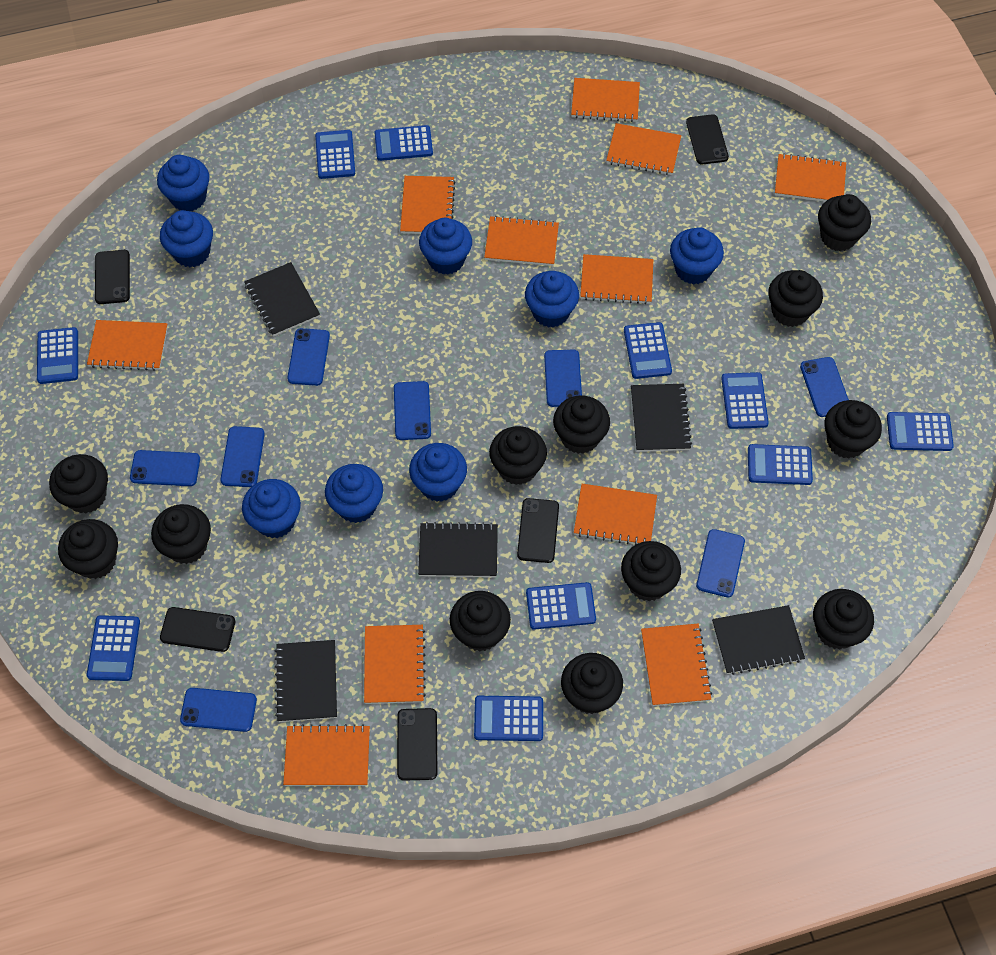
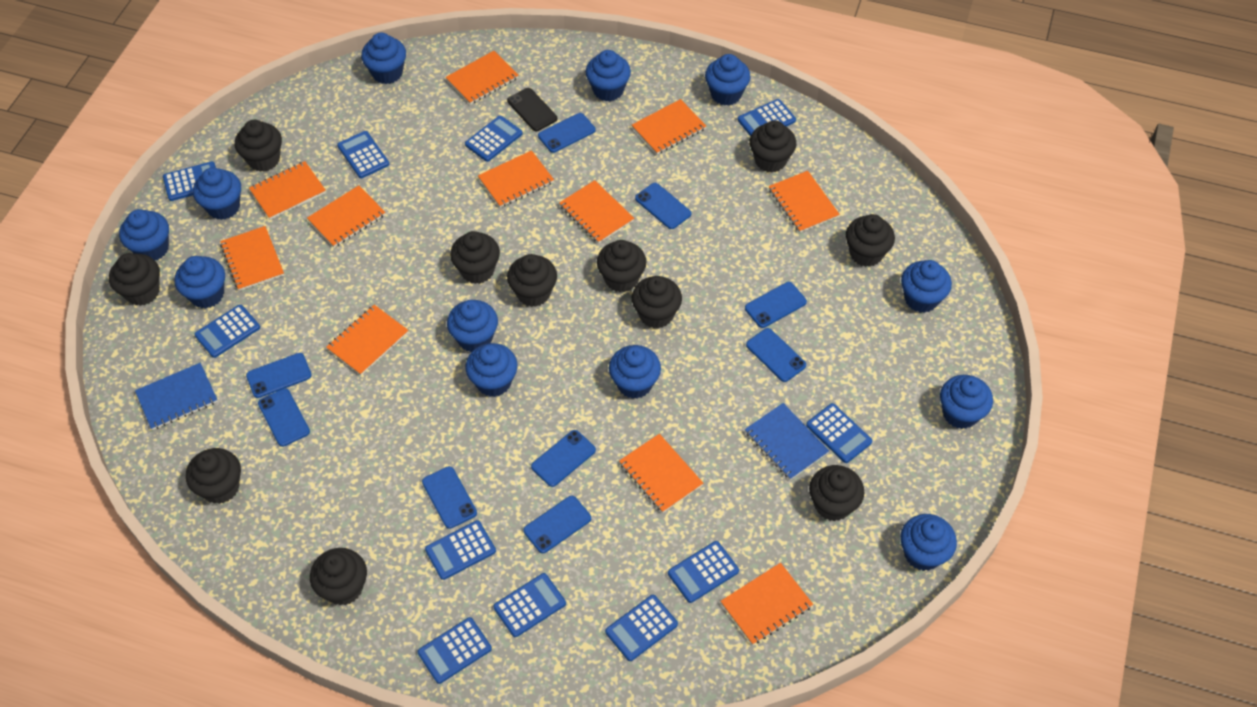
black cupcake: 12 -> 11
black notebook: 5 -> 0
black phone: 5 -> 1
blue calculator: 10 -> 11
blue cupcake: 8 -> 12
blue notebook: 0 -> 2
blue phone: 8 -> 9

